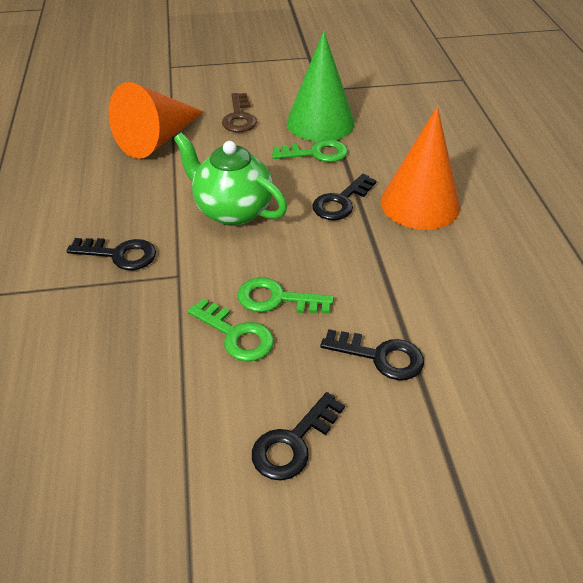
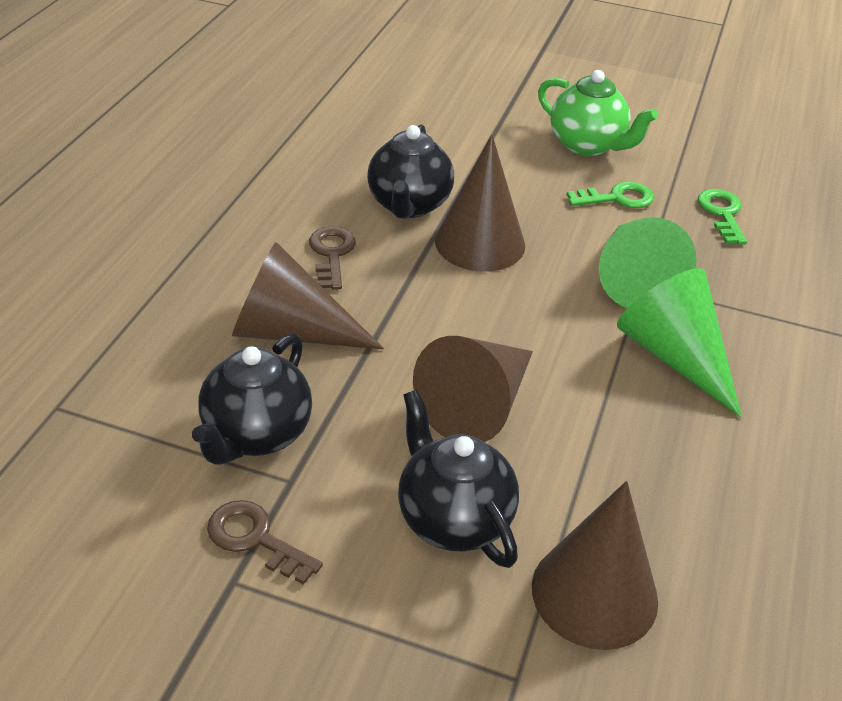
black key: 4 -> 0
black teapot: 0 -> 3
brown cone: 0 -> 4
brown key: 1 -> 2
green cone: 1 -> 2
green key: 3 -> 2
orange cone: 2 -> 0

